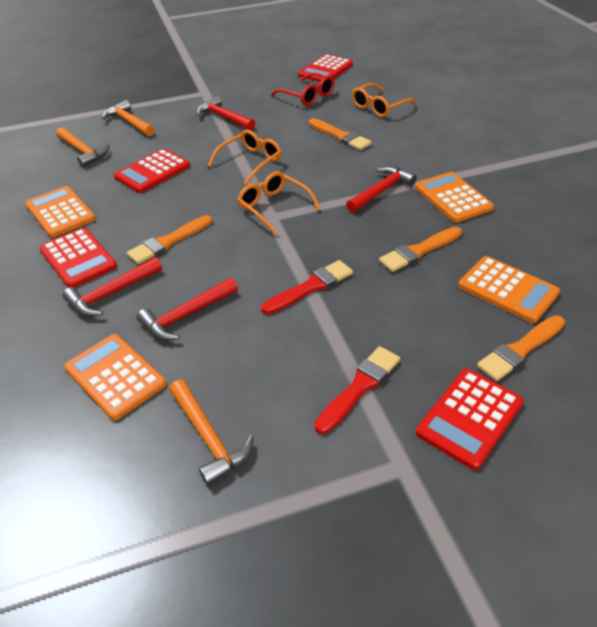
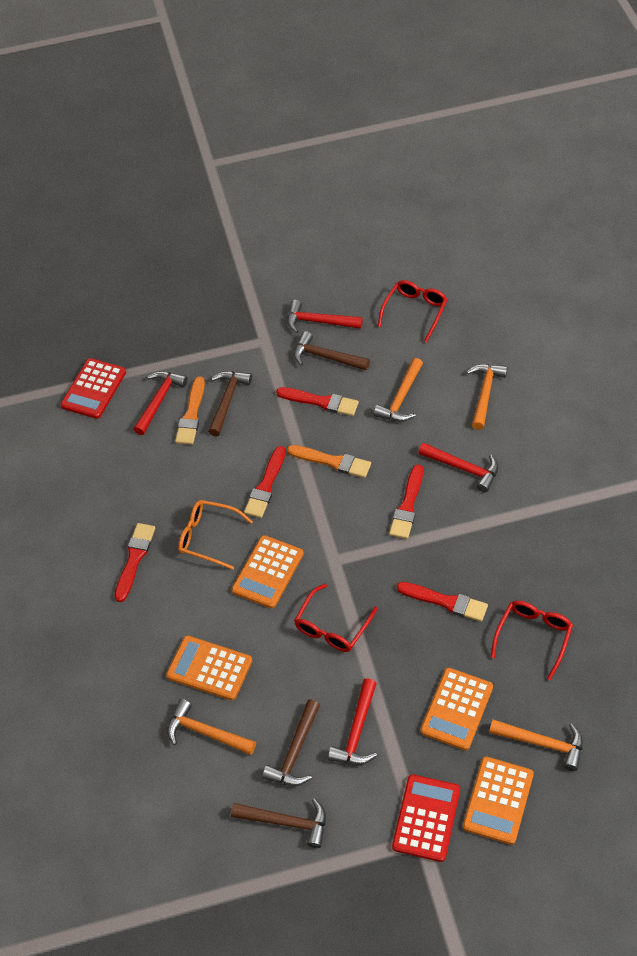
brown hammer: 0 -> 4
orange brush: 4 -> 2
orange glasses: 3 -> 1
orange hammer: 3 -> 4
red brush: 2 -> 5
red calculator: 4 -> 2
red glasses: 1 -> 3

